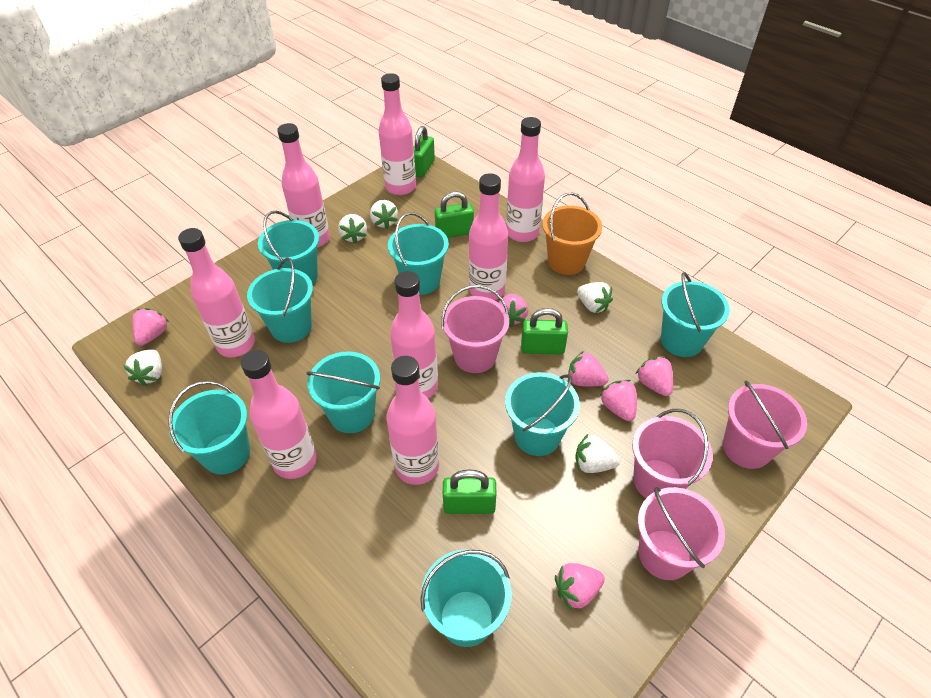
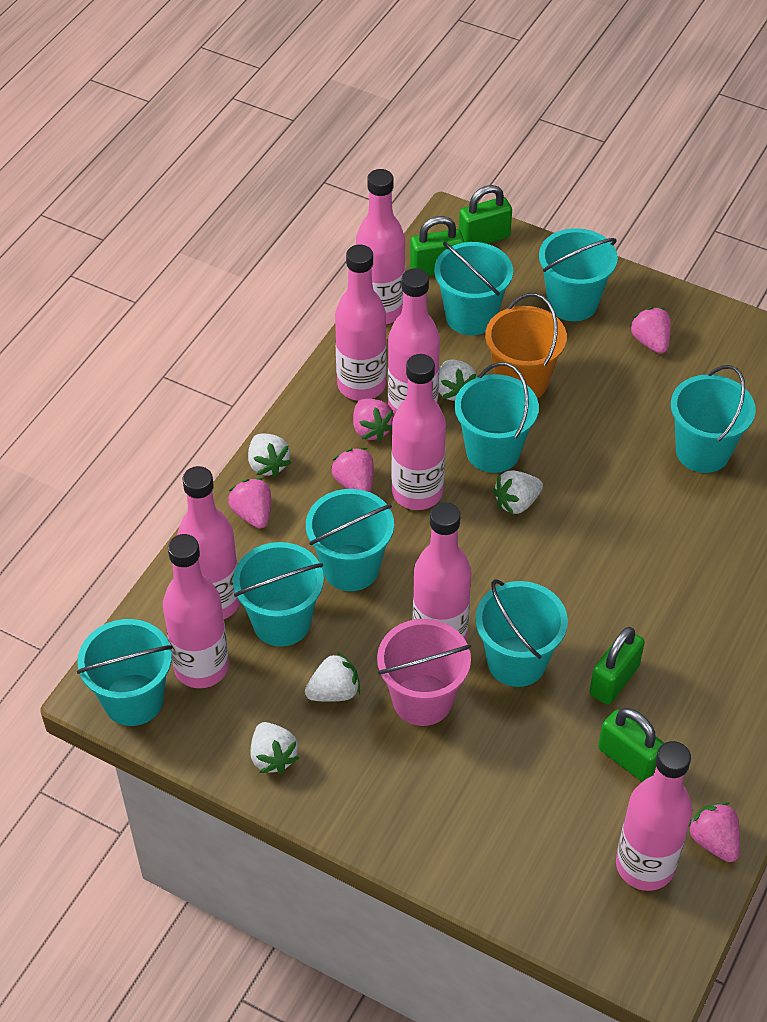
pink bucket: 4 -> 1
pink strawberry: 6 -> 5

